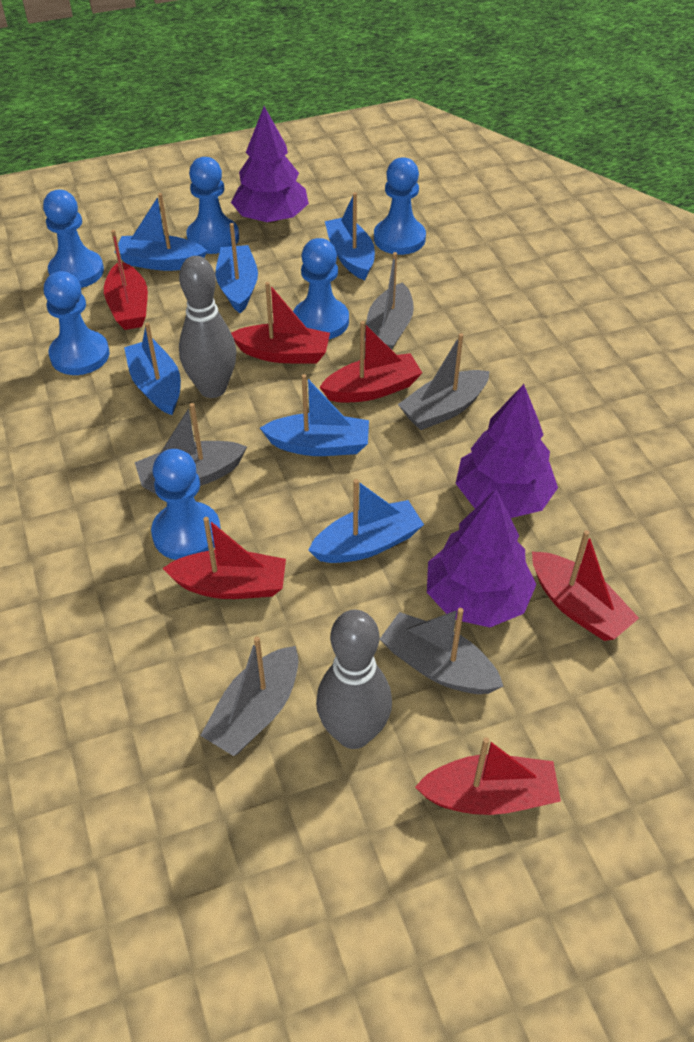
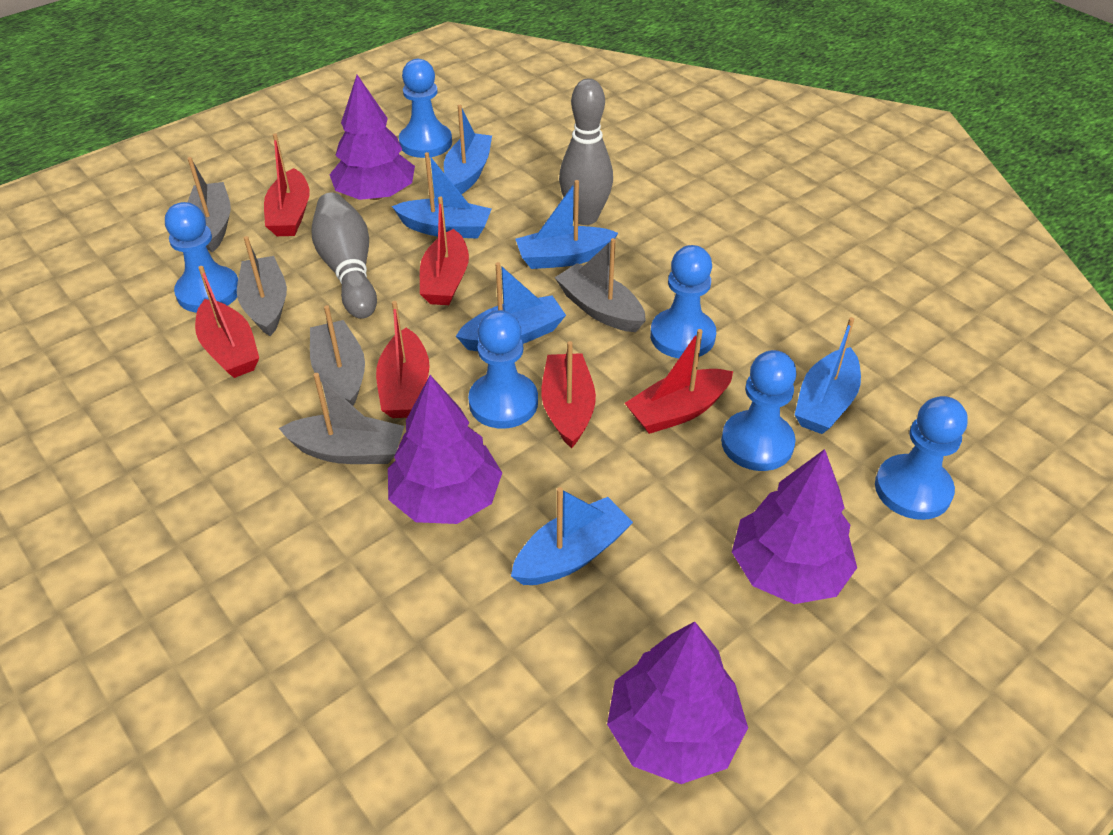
purple tree: 3 -> 4

